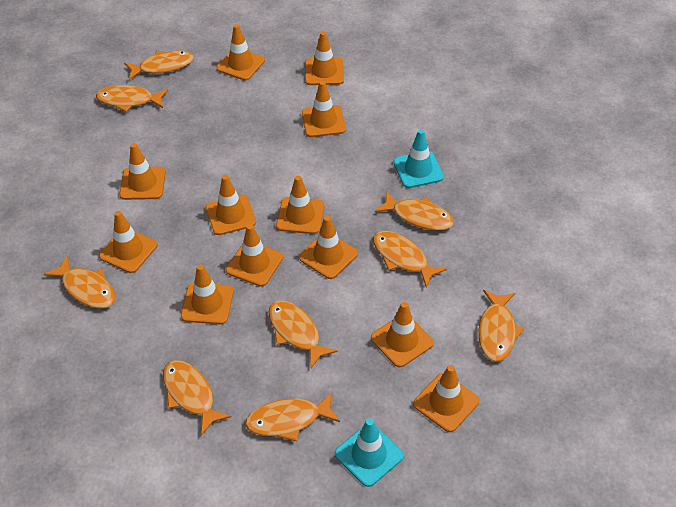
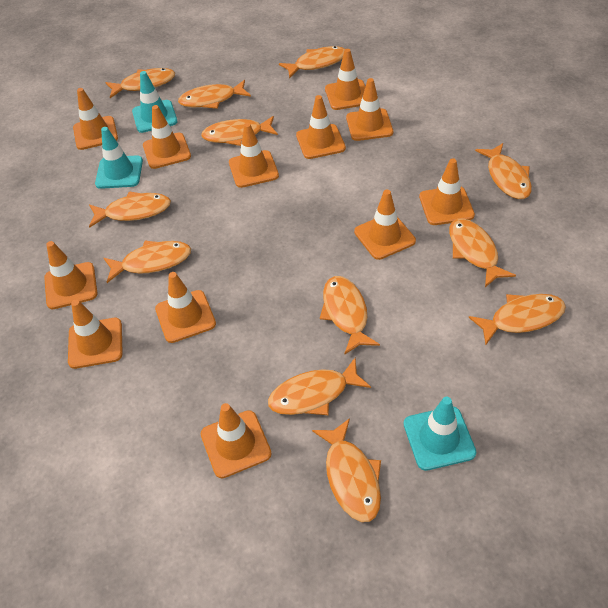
orange fish: 9 -> 12
turquoise traffic cone: 2 -> 3

